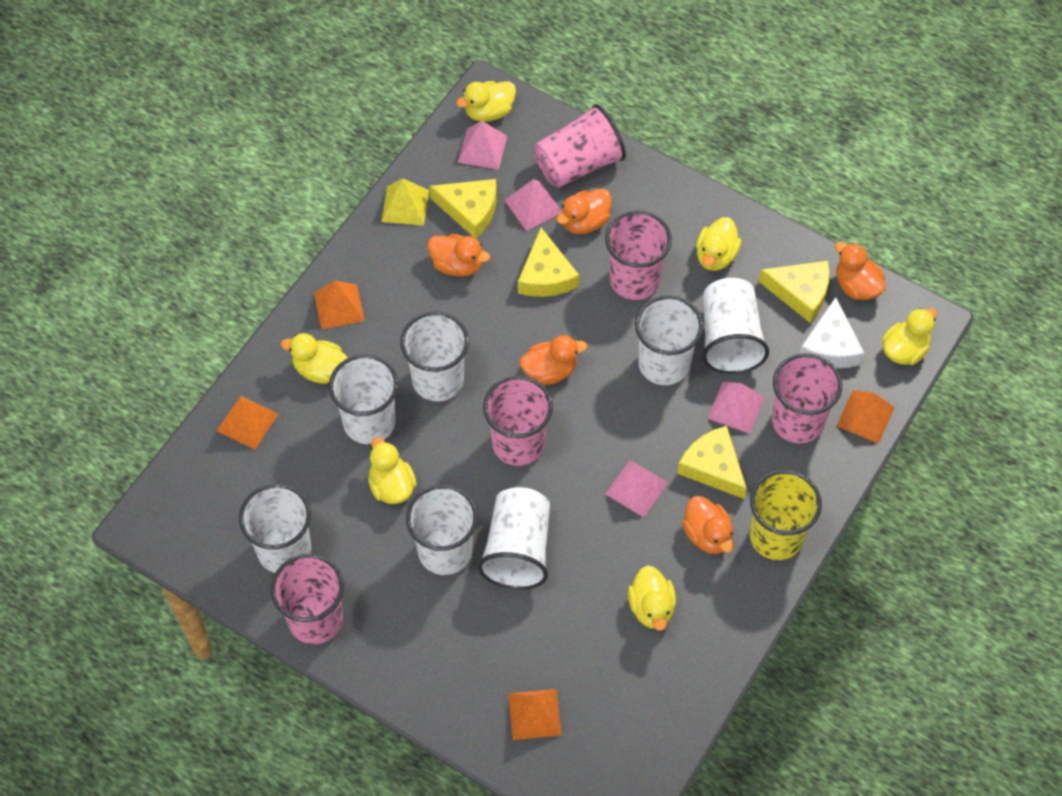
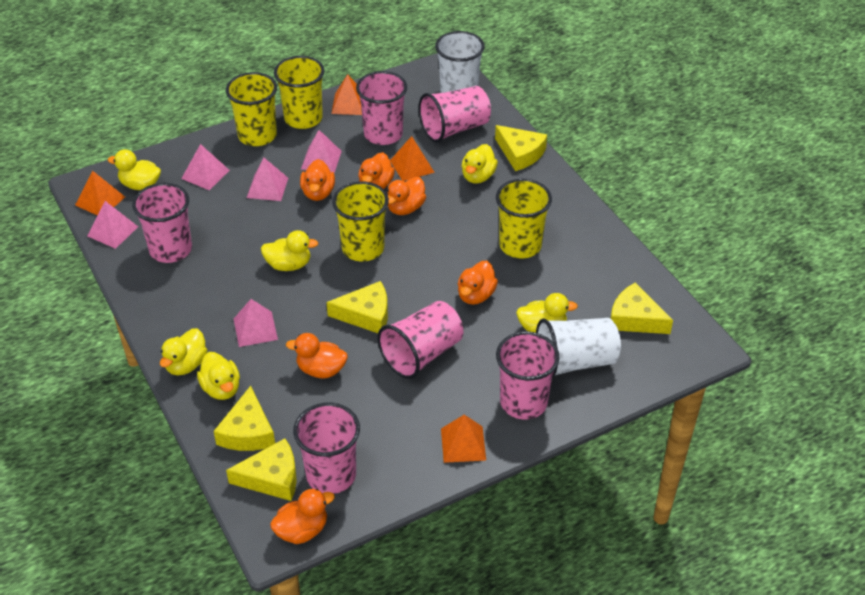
orange duck: 5 -> 6
pink cup: 5 -> 6
pink pyramid: 4 -> 5
white cheese: 1 -> 0
white cup: 7 -> 2
yellow cheese: 4 -> 5
yellow cup: 1 -> 4
yellow pyramid: 1 -> 0

